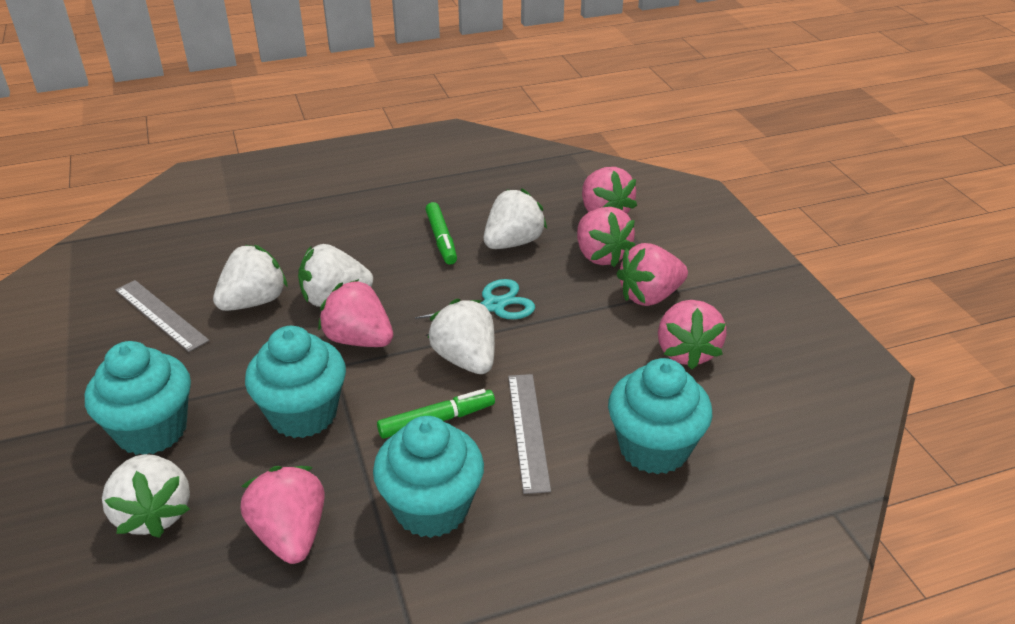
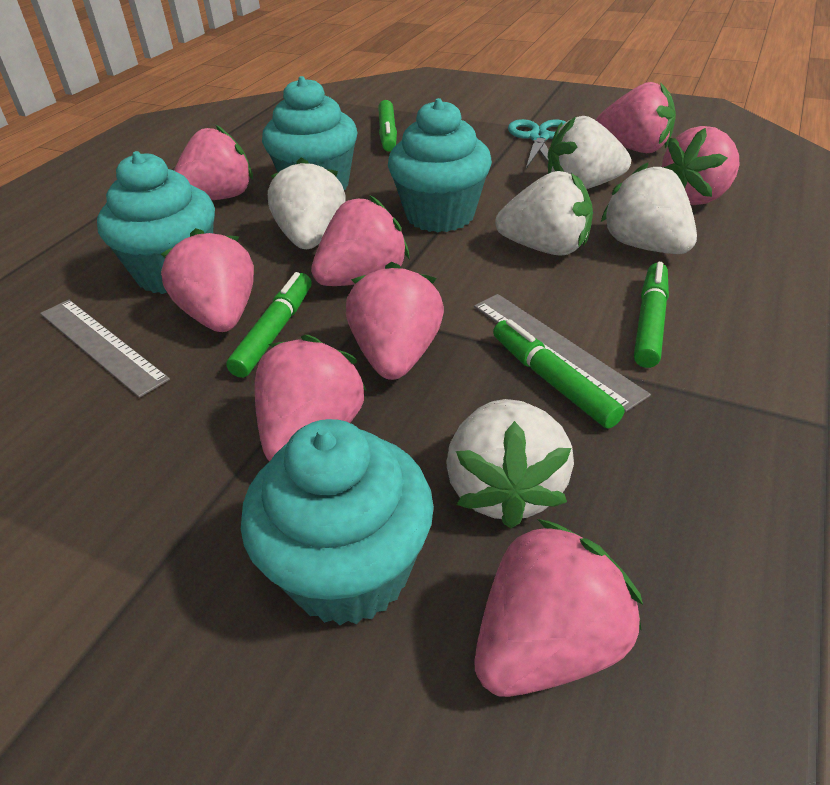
green marker: 2 -> 4
pink strawberry: 6 -> 8

